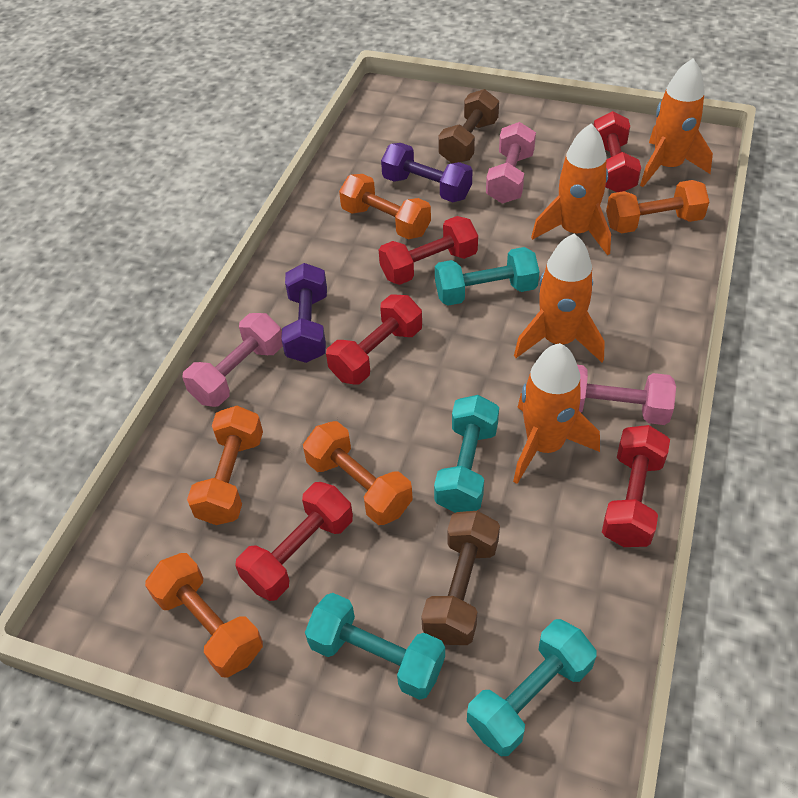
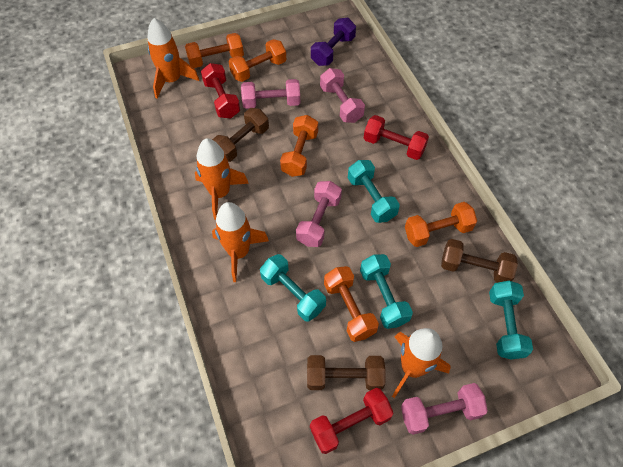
brown dumbbell: 2 -> 3
pink dumbbell: 3 -> 4
purple dumbbell: 2 -> 1
red dumbbell: 5 -> 3

